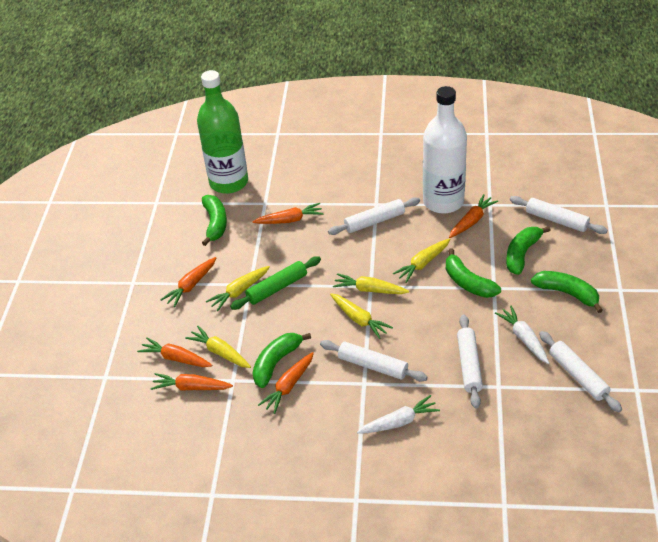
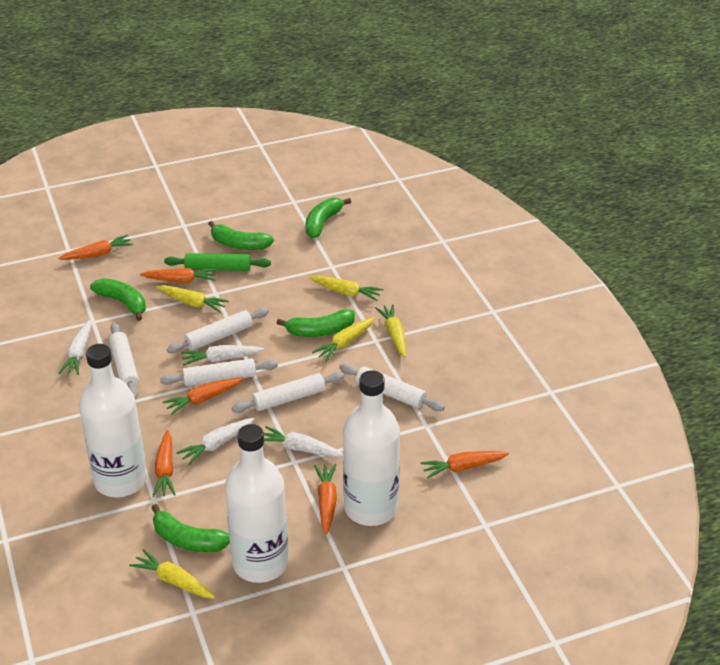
green bottle: 1 -> 0
white bottle: 1 -> 3
white carrot: 2 -> 4

